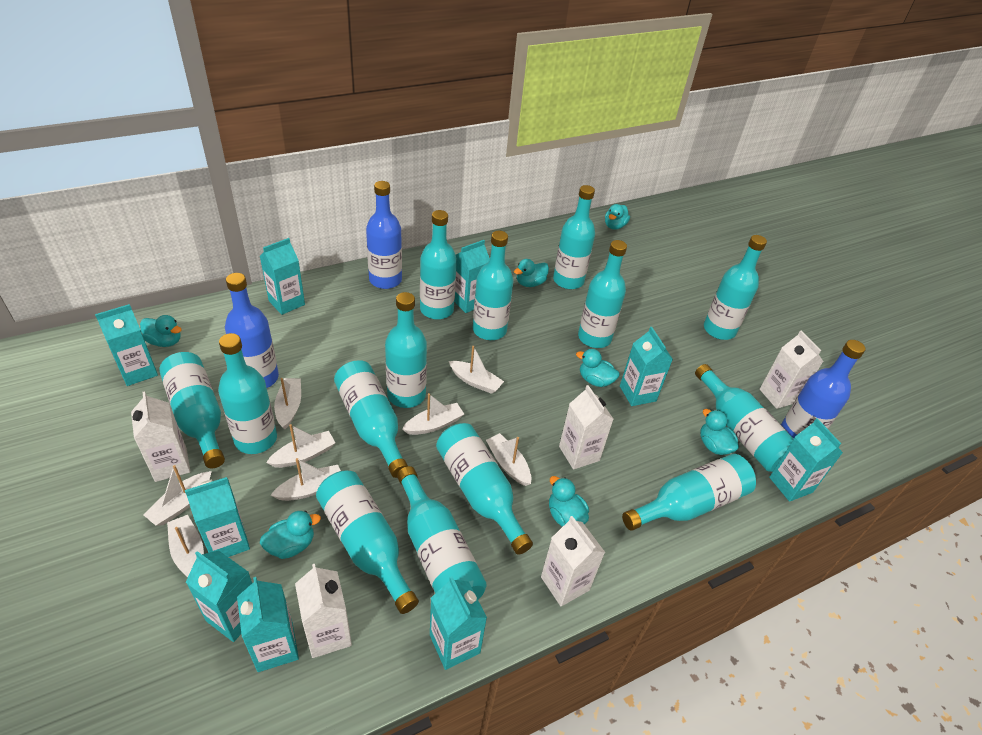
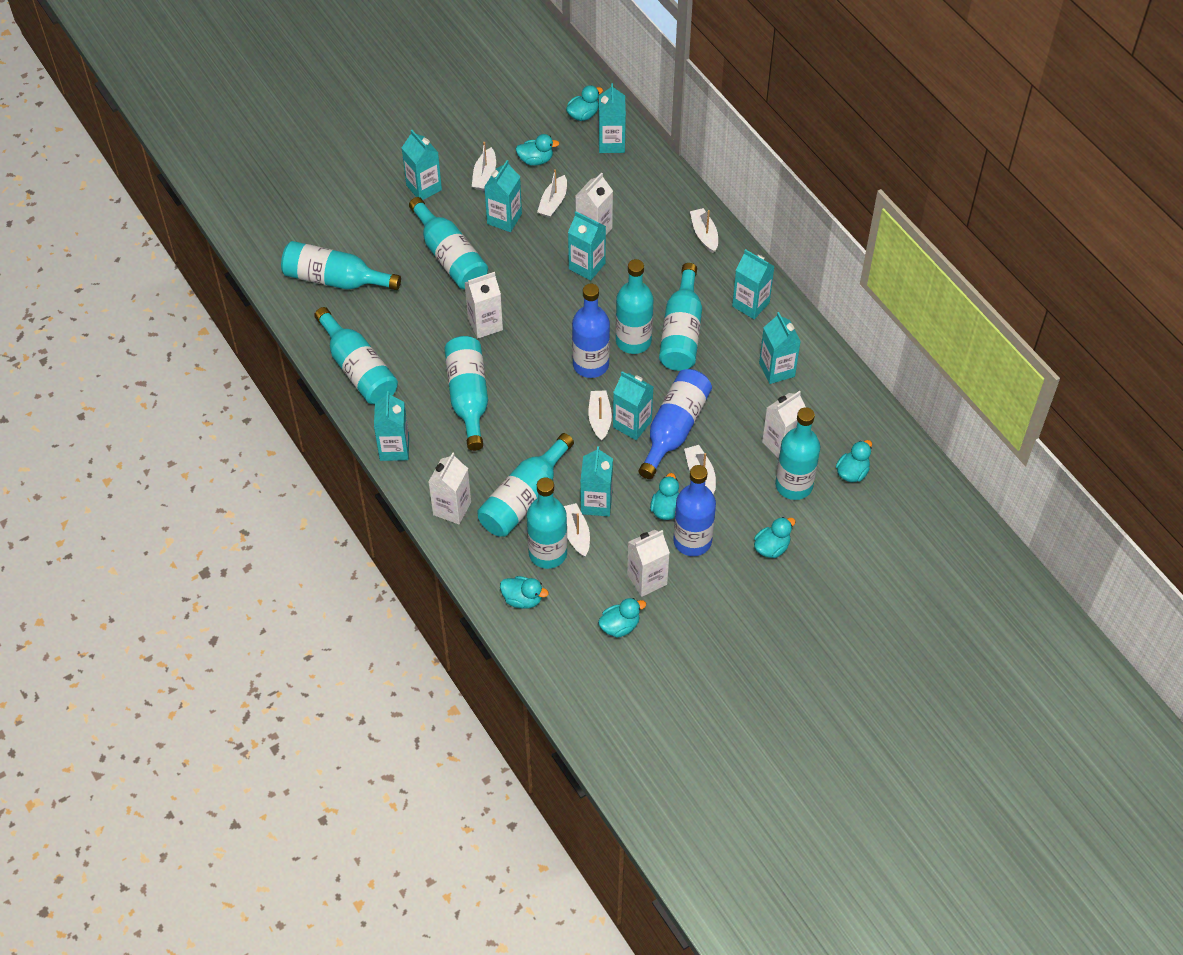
turquoise bottle: 14 -> 9
white boat: 8 -> 6

